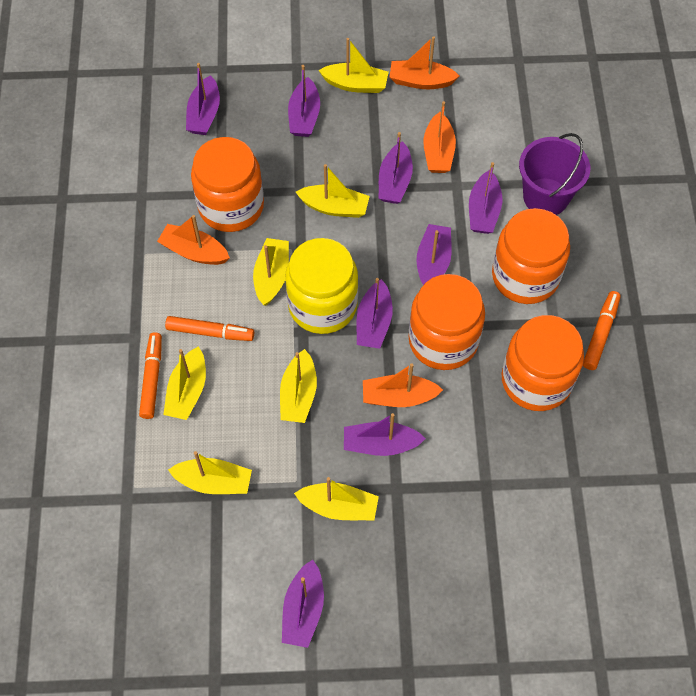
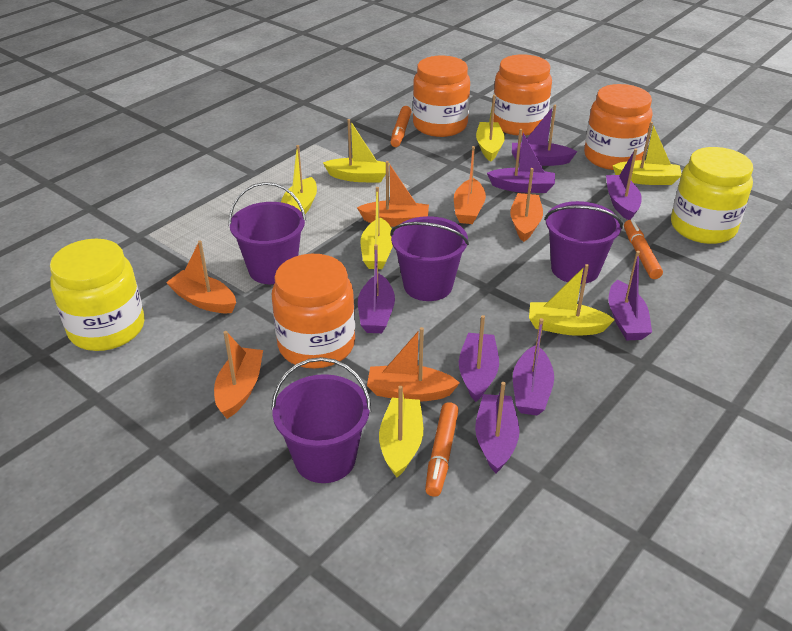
orange boat: 4 -> 6
purple bucket: 1 -> 4
yellow jar: 1 -> 2

